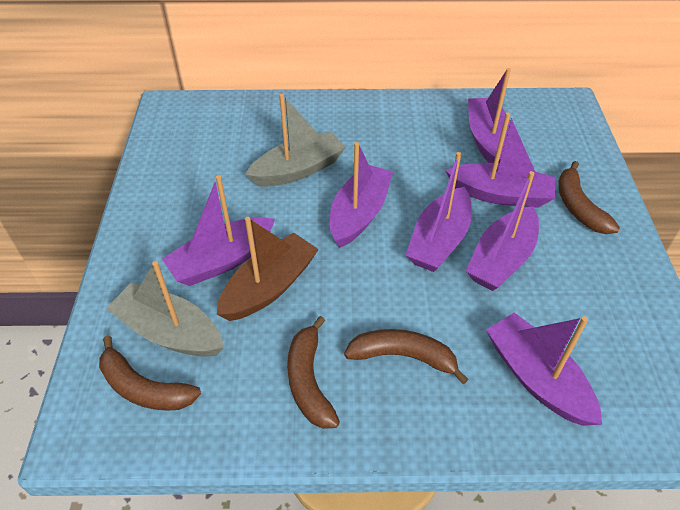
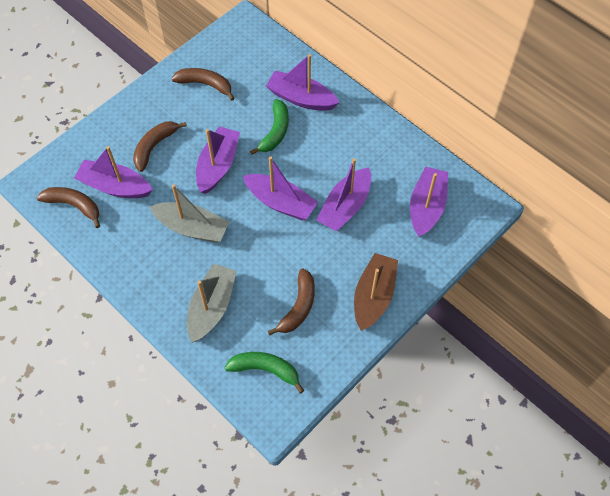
green banana: 0 -> 2
purple boat: 7 -> 6

